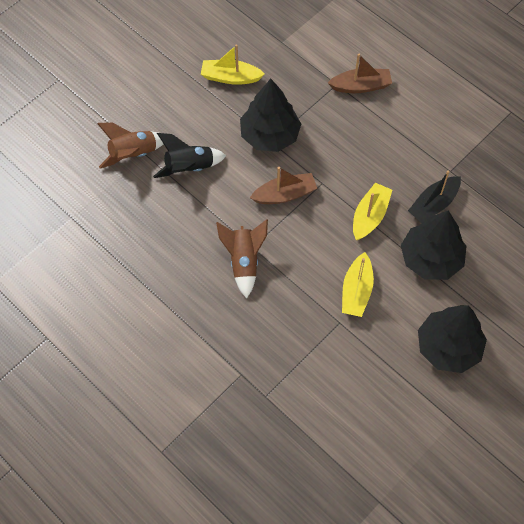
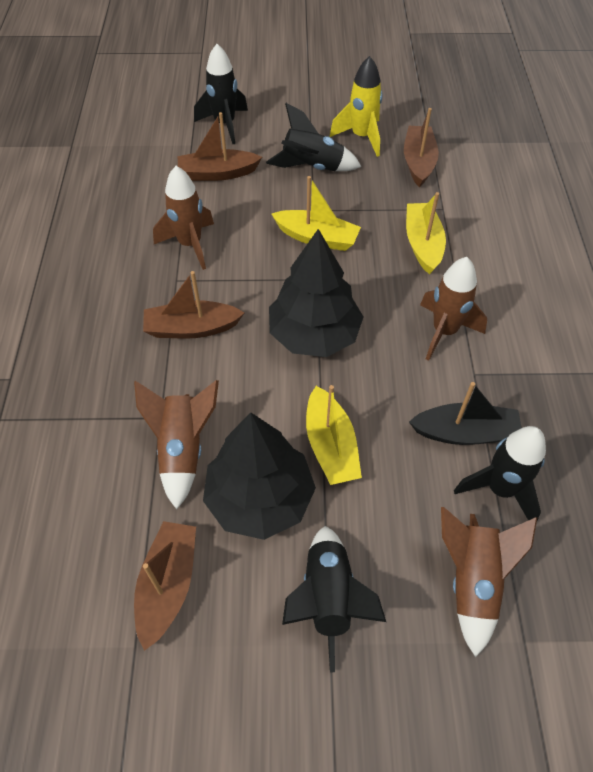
black rocket: 1 -> 4
black tree: 3 -> 2
brown boat: 2 -> 4
brown rocket: 2 -> 4
yellow rocket: 0 -> 1

